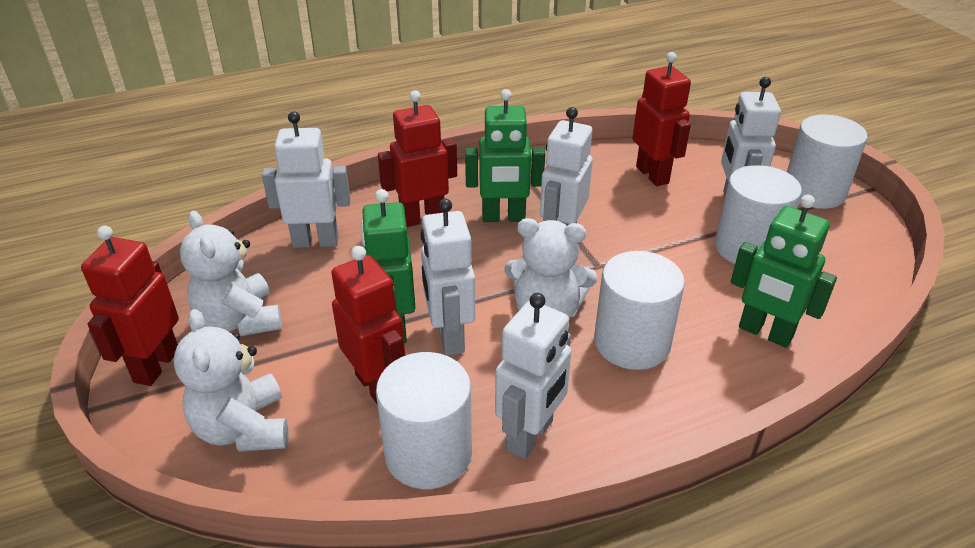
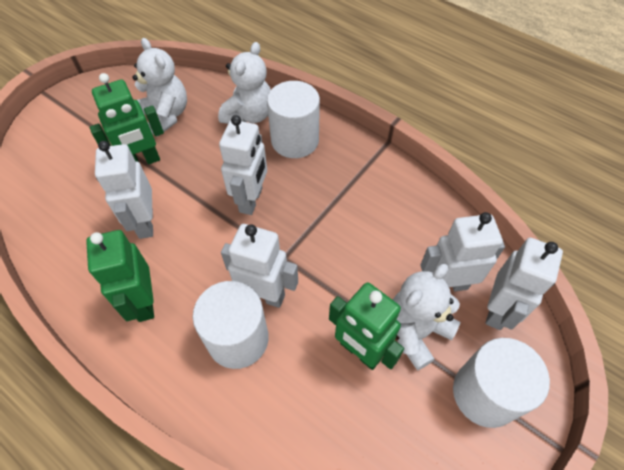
red robot: 4 -> 0
white cylinder: 4 -> 3

